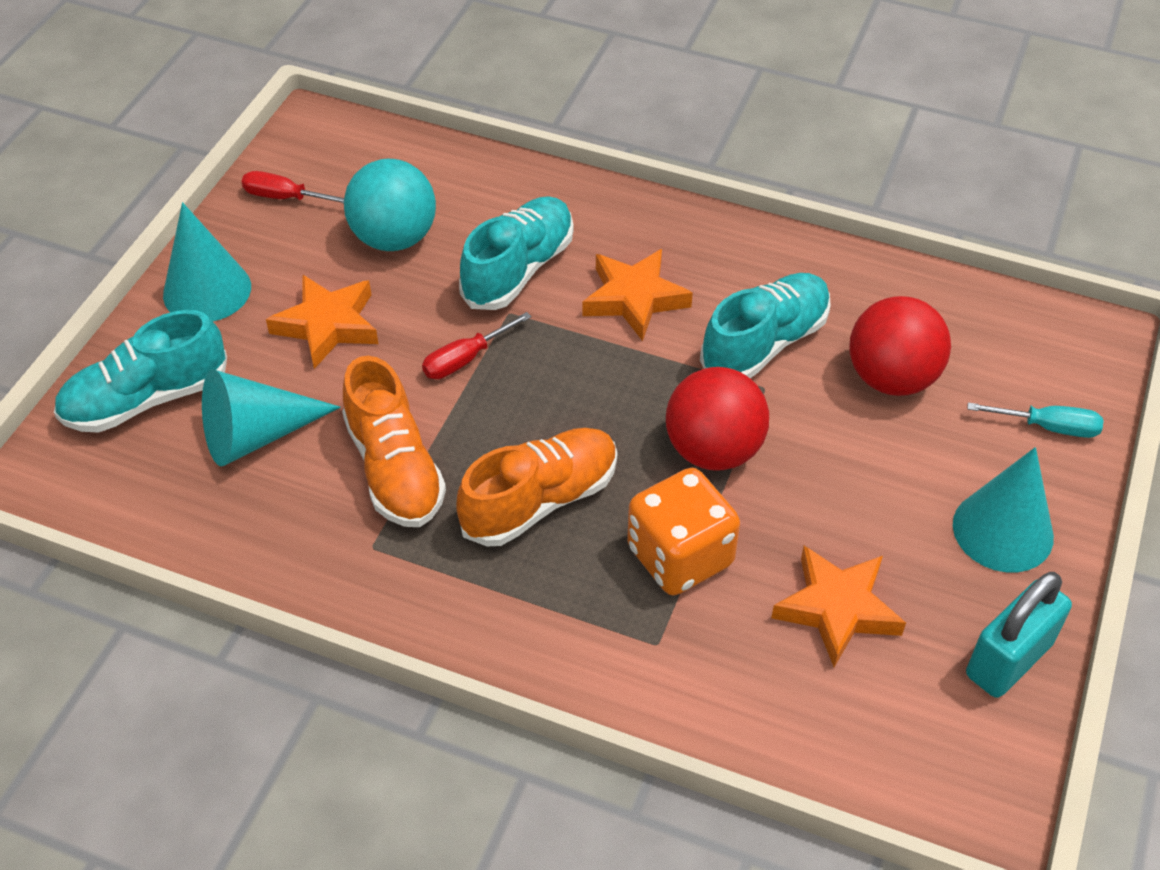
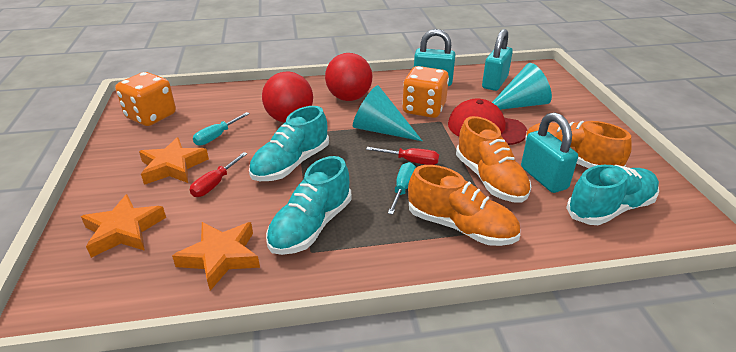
orange dice: 1 -> 2
orange shoe: 2 -> 3
red cap: 0 -> 1
turquoise ball: 1 -> 0
turquoise cone: 3 -> 2
turquoise padlock: 1 -> 3
turquoise screwdriver: 1 -> 2

